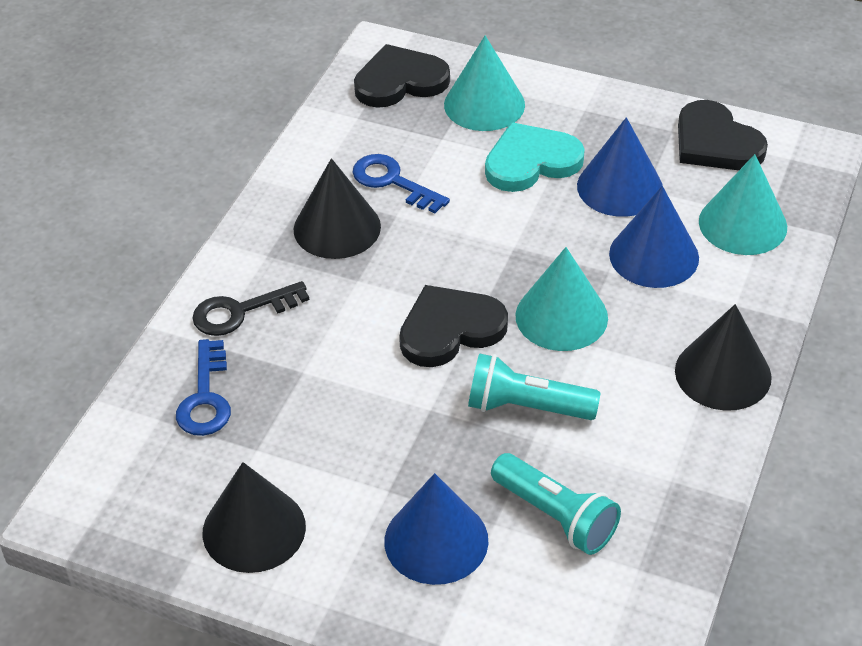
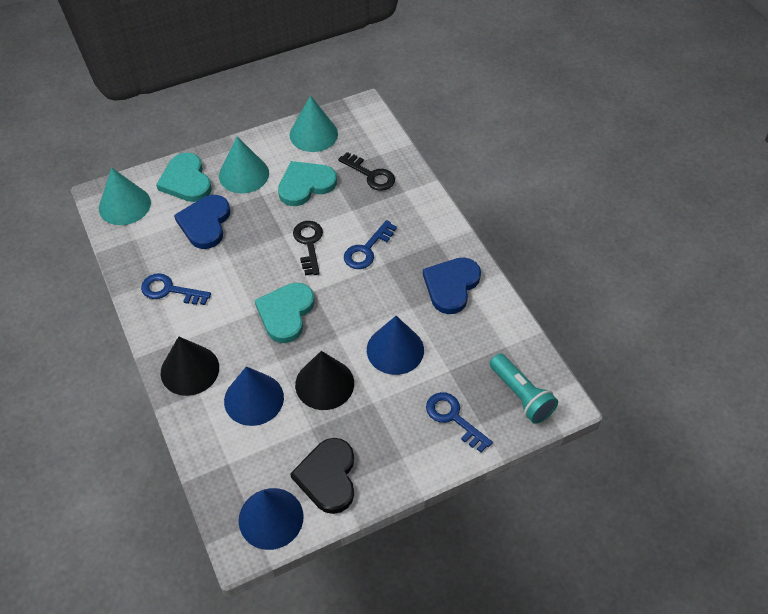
black cone: 3 -> 2
black heart: 3 -> 1
black key: 1 -> 2
blue heart: 0 -> 2
blue key: 2 -> 3
turquoise flashlight: 2 -> 1
turquoise heart: 1 -> 3

